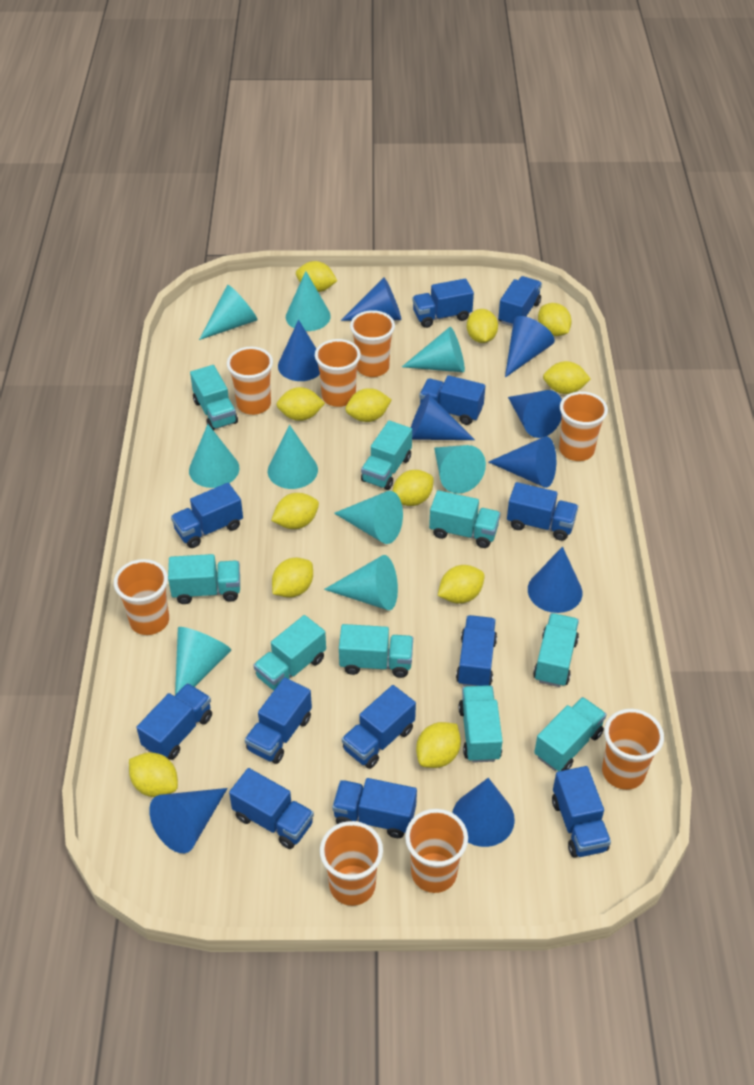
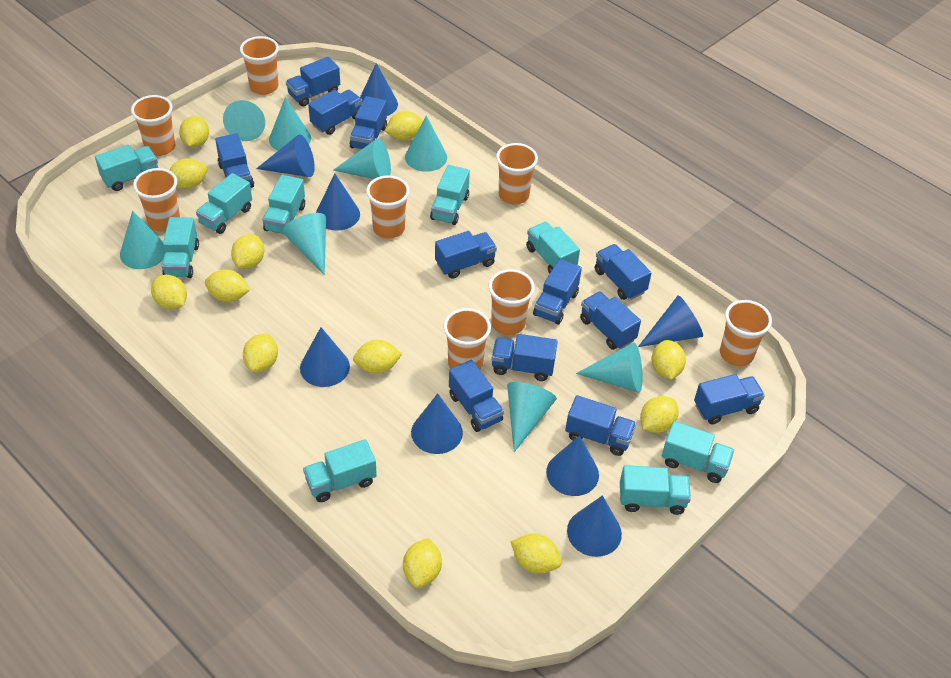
blue cone: 9 -> 8
turquoise cone: 9 -> 8

